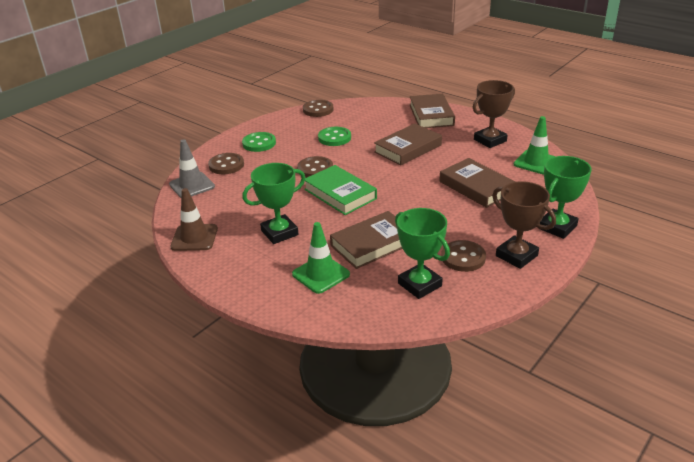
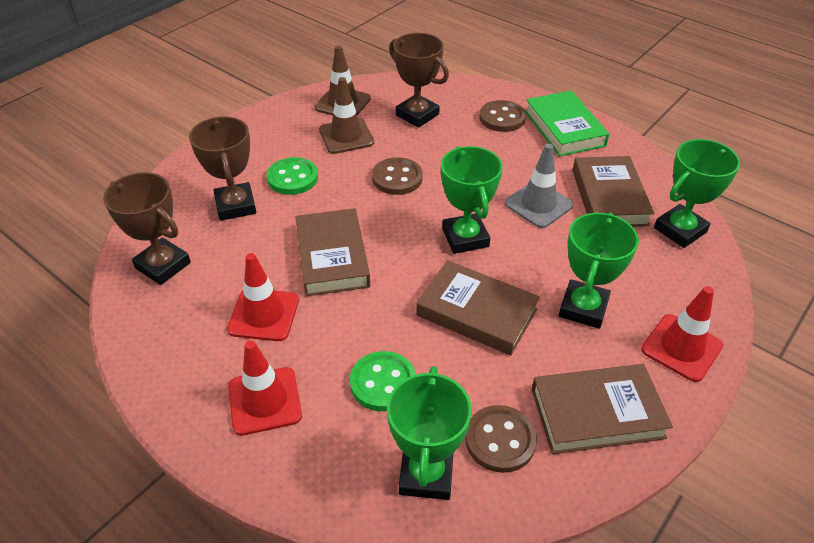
brown button: 4 -> 3
brown traffic cone: 1 -> 2
brown trophy: 2 -> 3
green traffic cone: 2 -> 0
green trophy: 3 -> 4
red traffic cone: 0 -> 3

